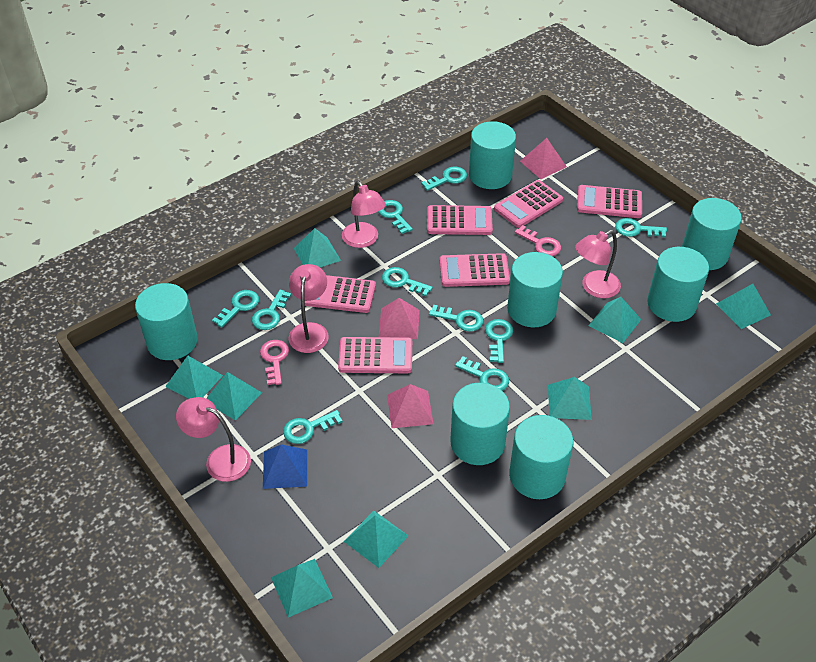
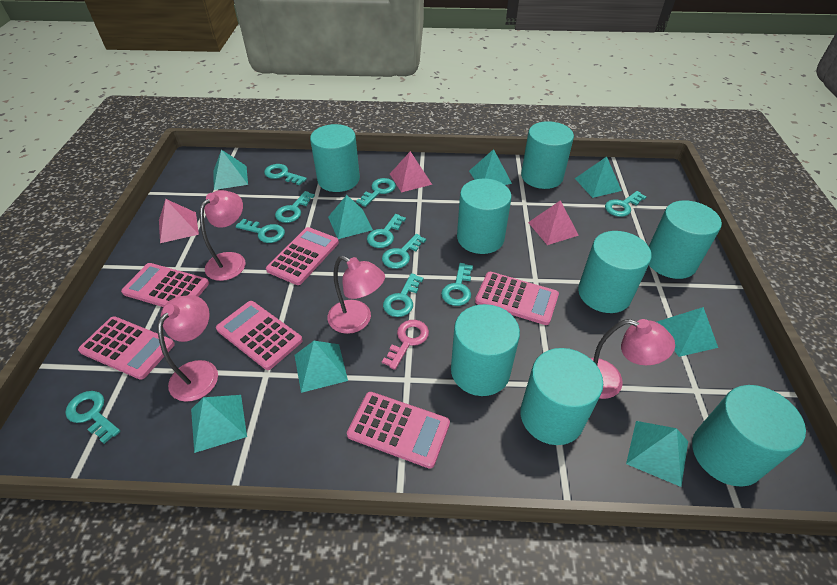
blue pyramid: 1 -> 0
pink key: 2 -> 1
turquoise cylinder: 7 -> 8

